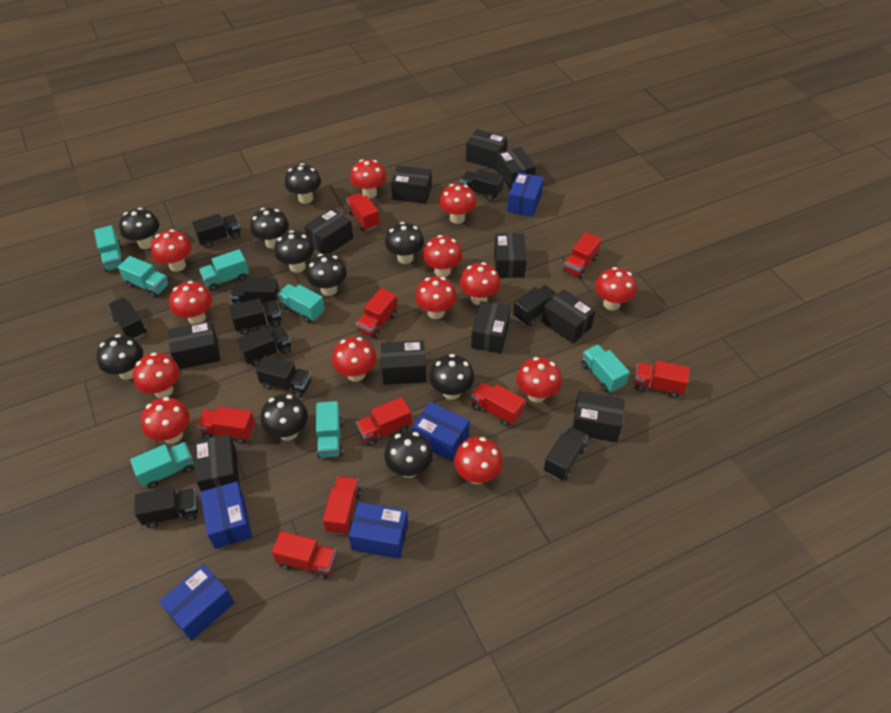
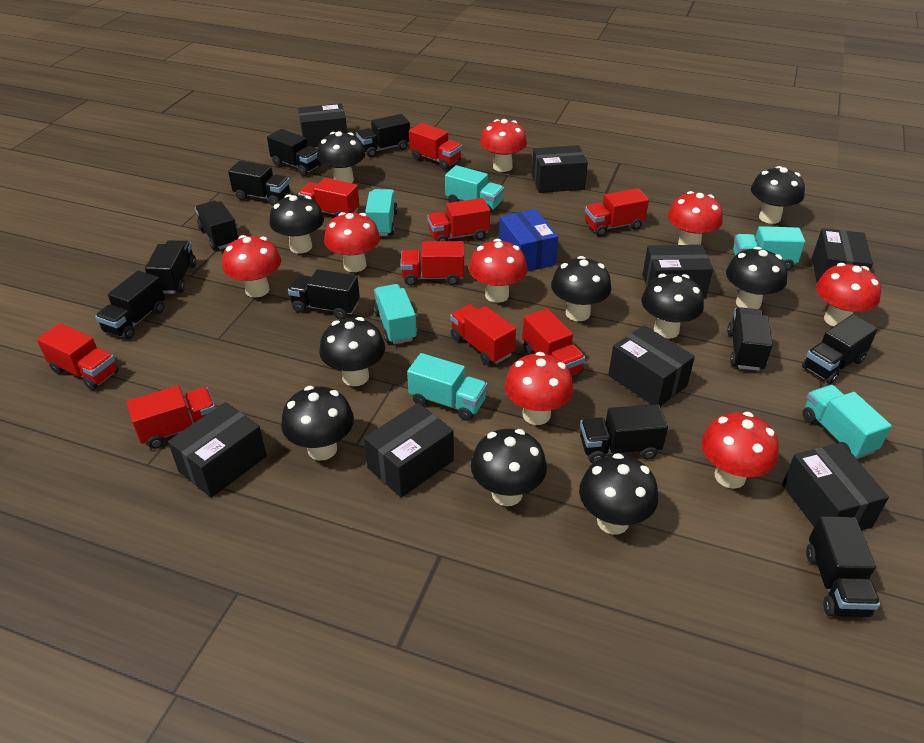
black box: 11 -> 8
black truck: 10 -> 11
blue box: 5 -> 1
red mushroom: 13 -> 8
turquoise truck: 7 -> 6

